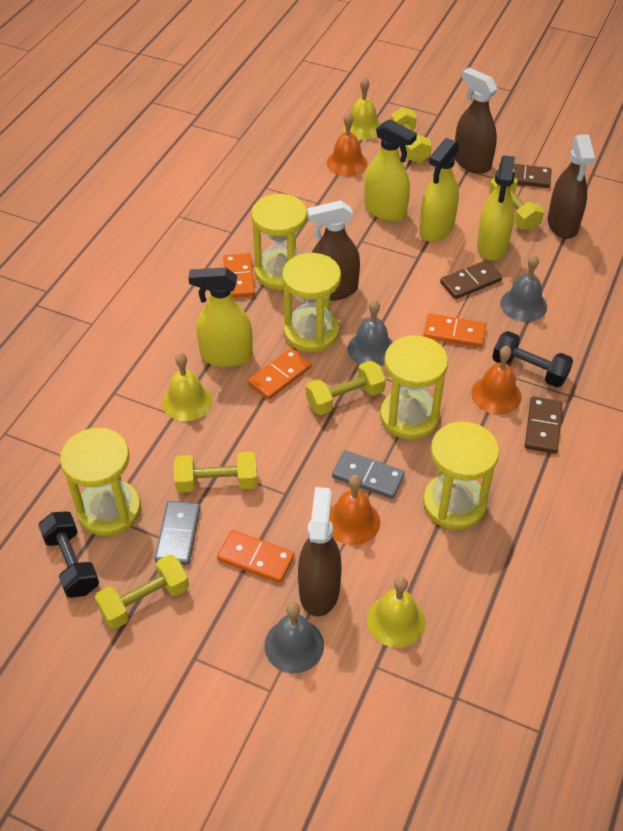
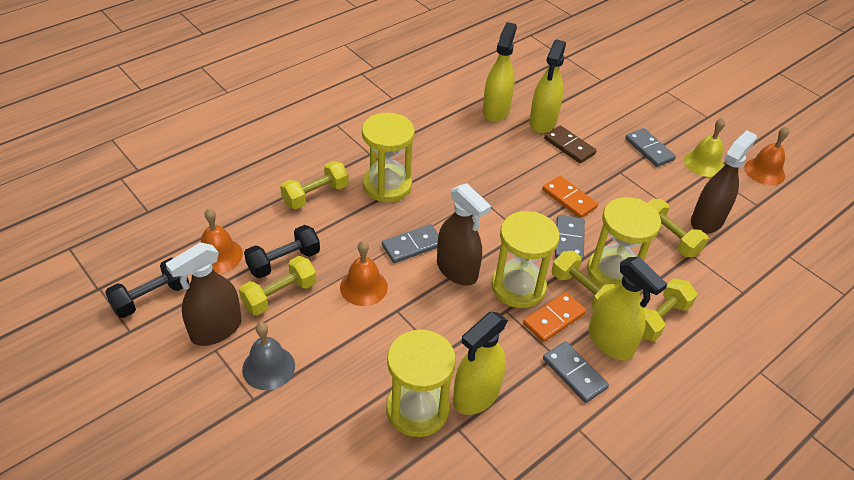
brown domino: 3 -> 1
brown spray bottle: 4 -> 3
grey bell: 3 -> 1
grey domino: 2 -> 4
orange domino: 4 -> 2
yellow bell: 3 -> 1
yellow hourglass: 5 -> 4

